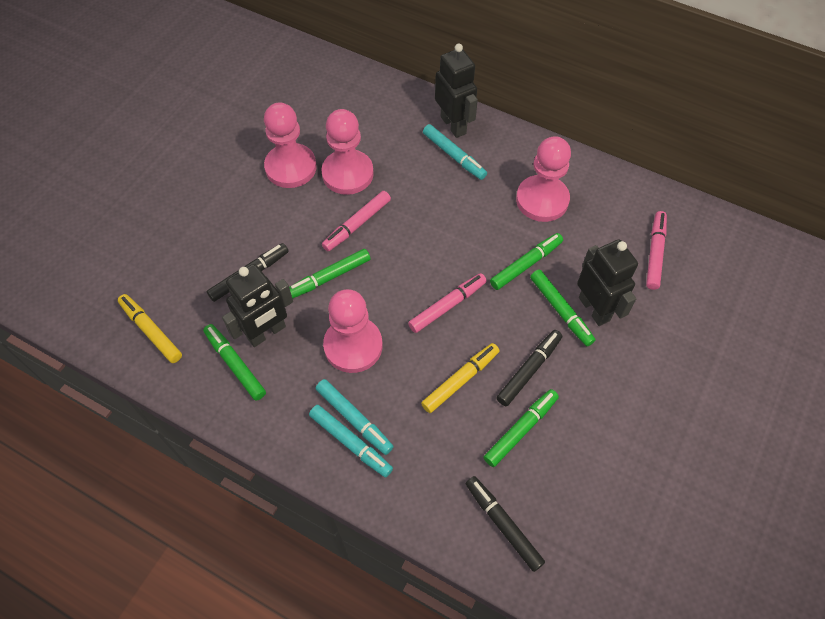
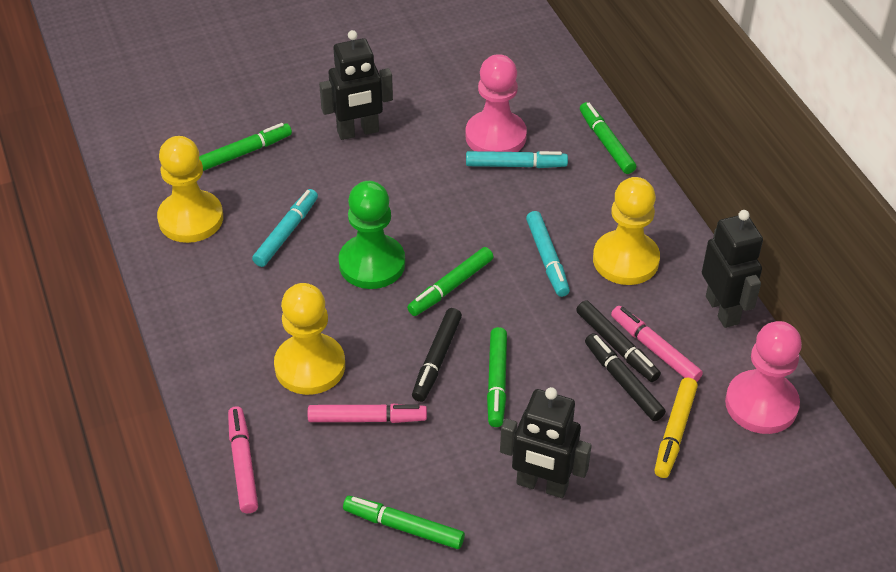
green pawn: 0 -> 1
pink pawn: 4 -> 2
yellow marker: 2 -> 1
yellow pawn: 0 -> 3

